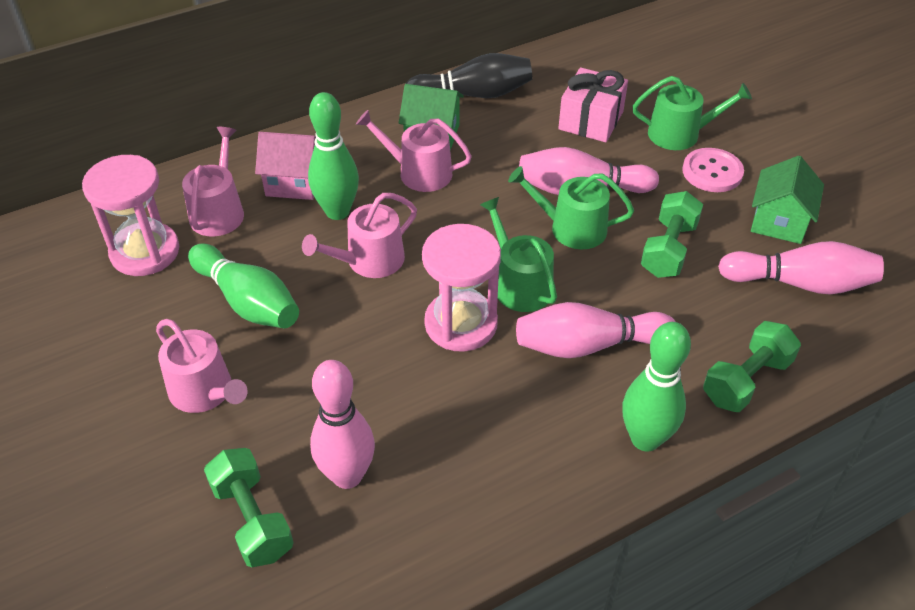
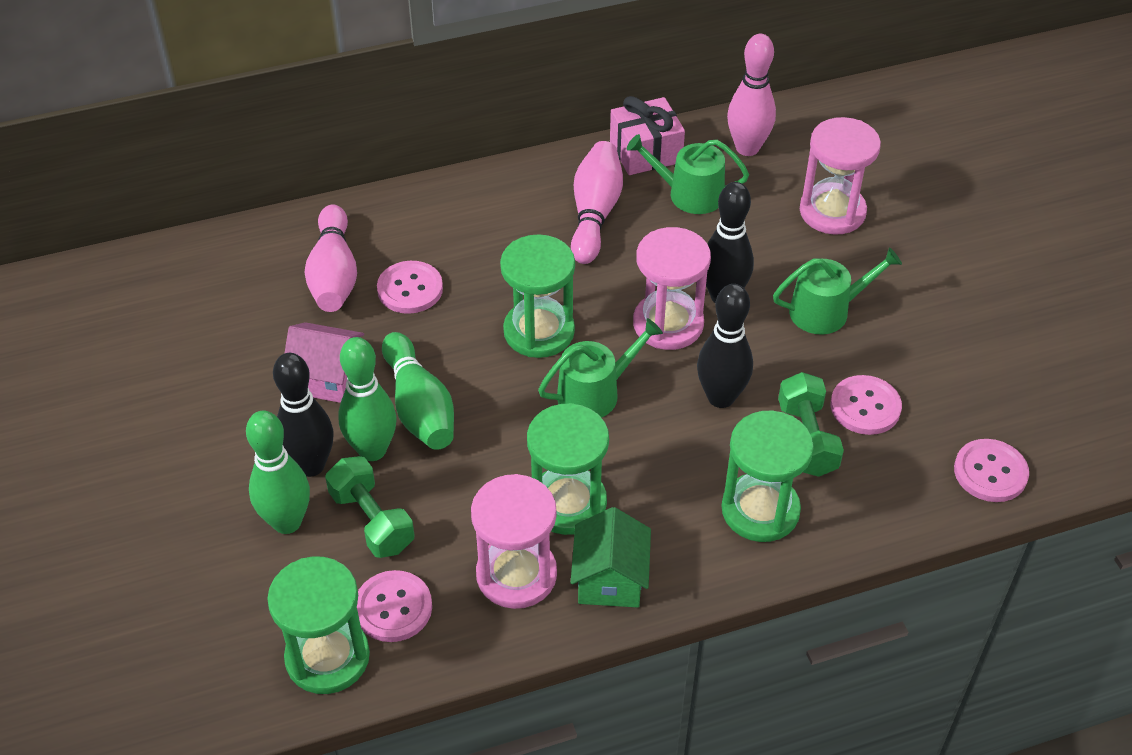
black bowling pin: 1 -> 3
green dumbbell: 3 -> 2
green hourglass: 0 -> 4
green house: 2 -> 1
pink bowling pin: 4 -> 3
pink button: 1 -> 4
pink hourglass: 2 -> 3
pink watering can: 4 -> 0

